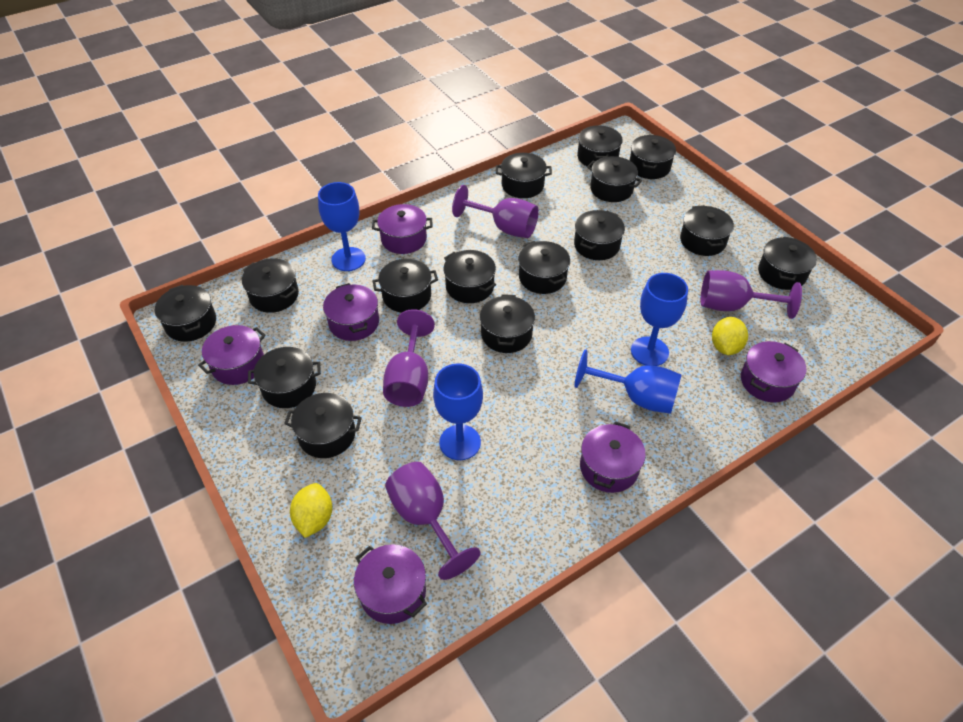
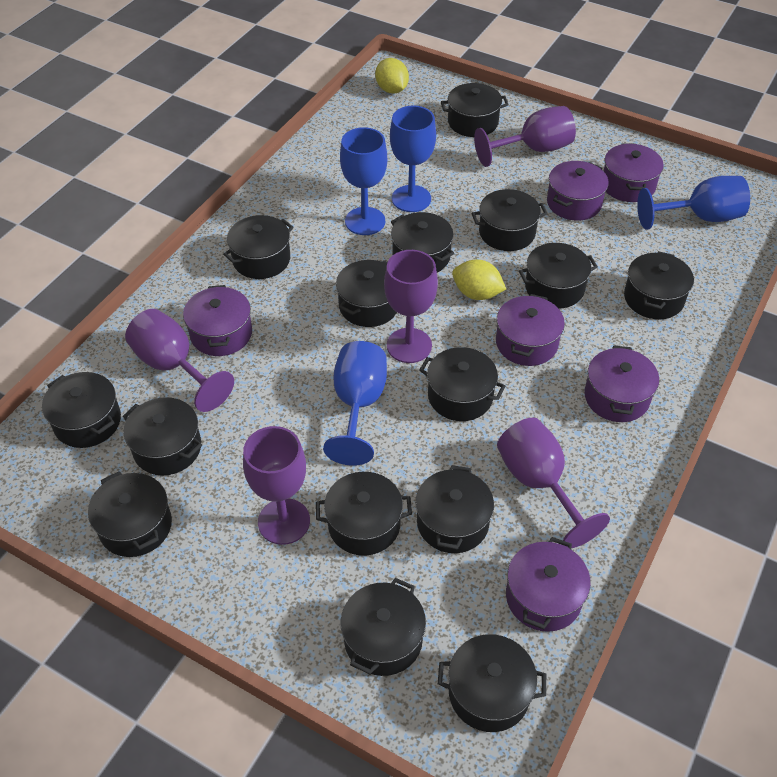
purple goblet: 4 -> 5

